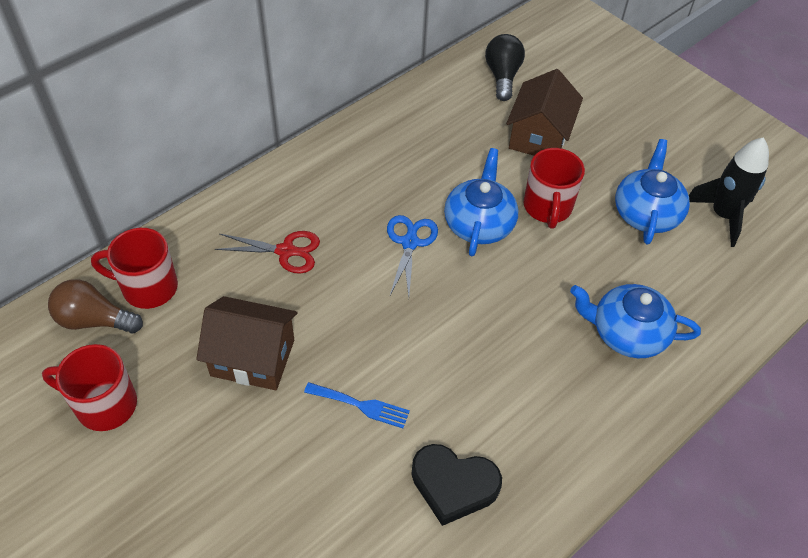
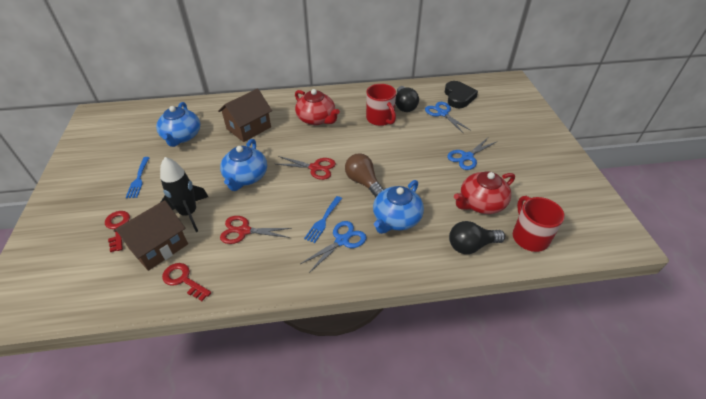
black light bulb: 1 -> 2
blue fork: 1 -> 2
blue scissors: 1 -> 3
red key: 0 -> 2
red mug: 3 -> 2
red scissors: 1 -> 2
red teapot: 0 -> 2

